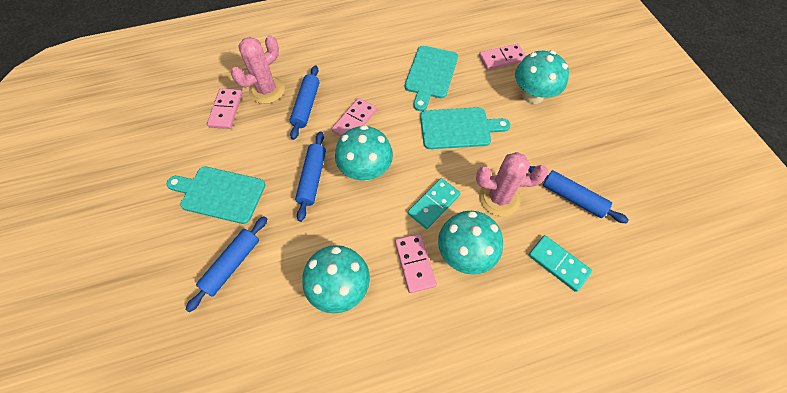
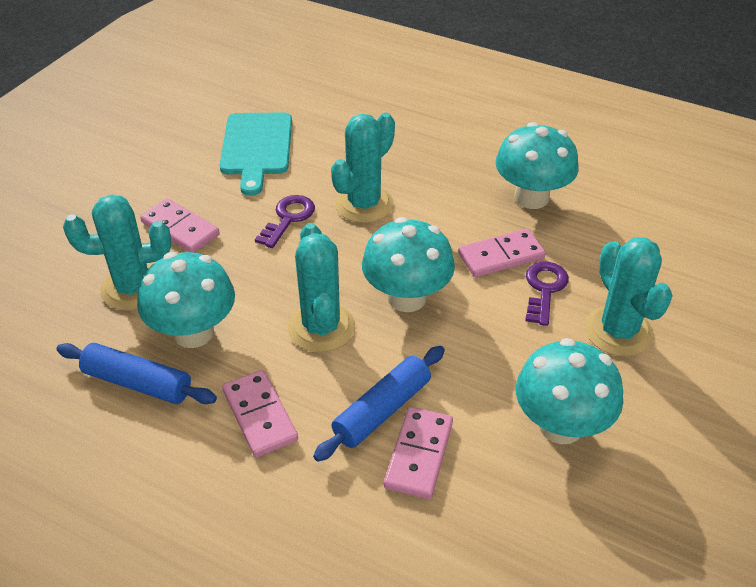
blue rolling pin: 4 -> 2
pink cactus: 2 -> 0
purple key: 0 -> 2
turquoise cactus: 0 -> 4
turquoise cutting board: 3 -> 1
turquoise domino: 2 -> 0

